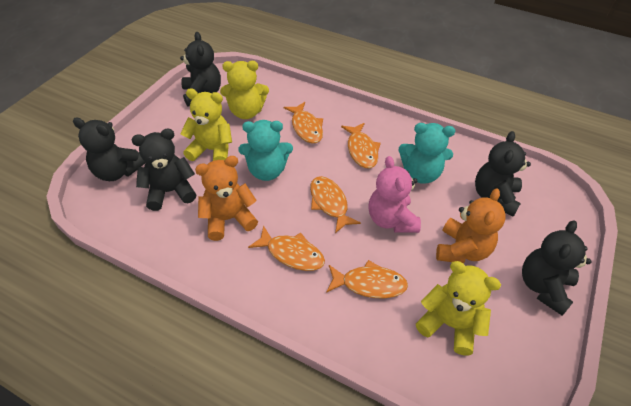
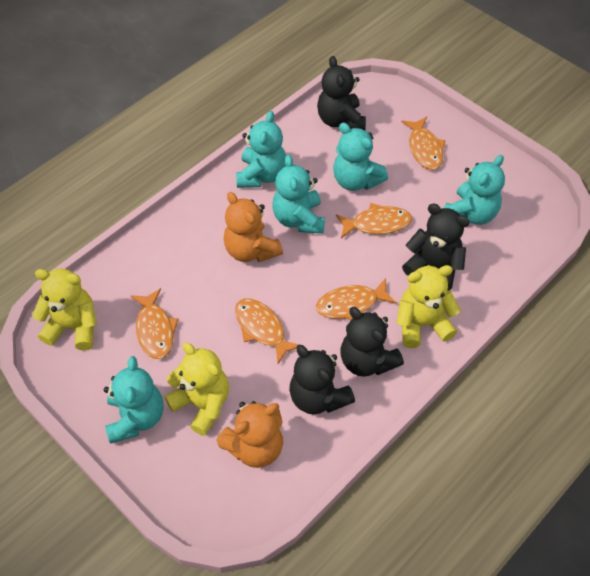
black teddy bear: 5 -> 4
pink teddy bear: 1 -> 0
turquoise teddy bear: 2 -> 5

